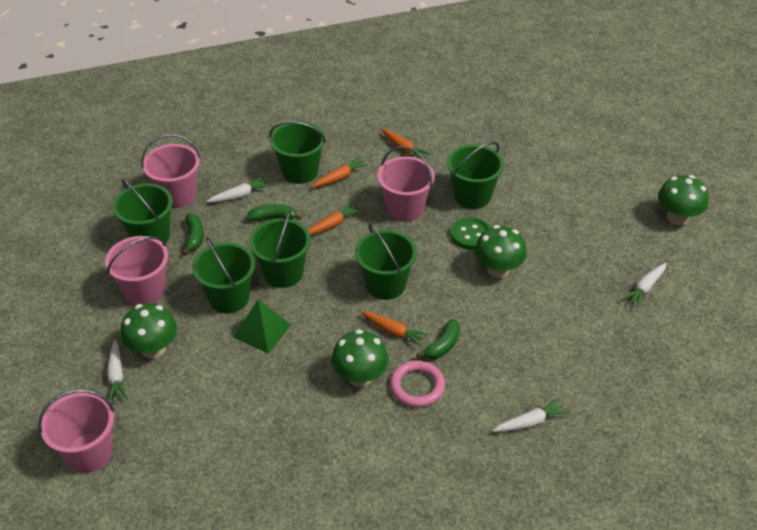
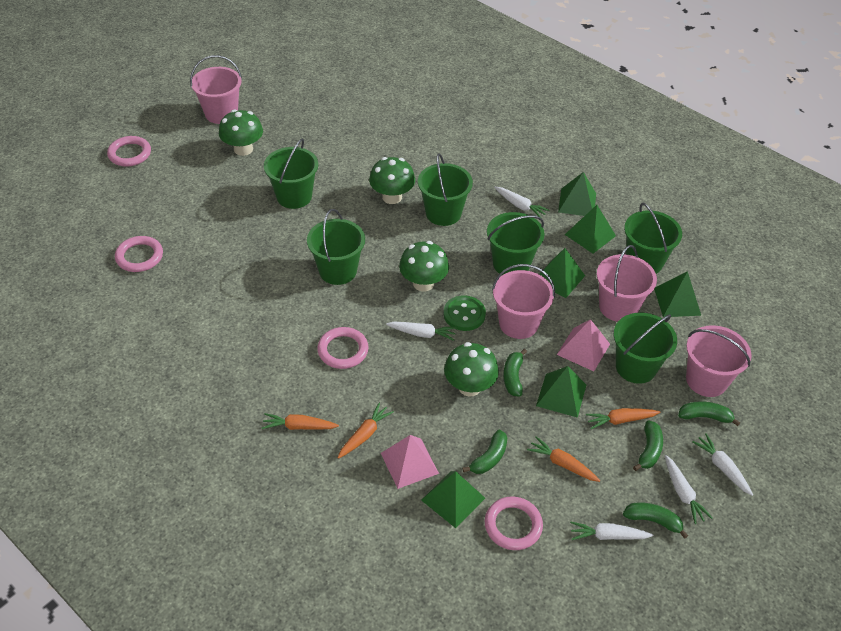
green banana: 3 -> 5
green pyramid: 1 -> 6
pink pyramid: 0 -> 2
pink ring: 1 -> 4
white carrot: 4 -> 5

